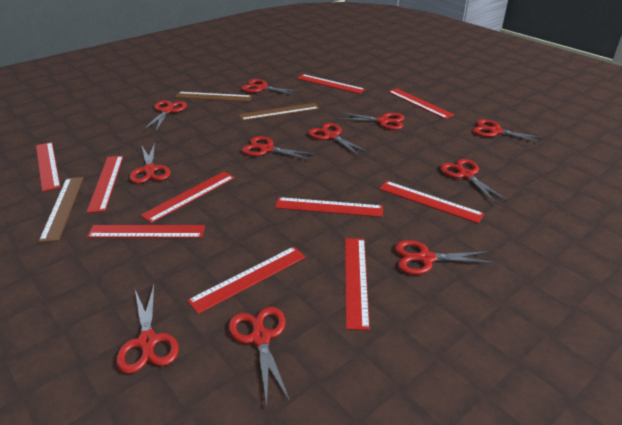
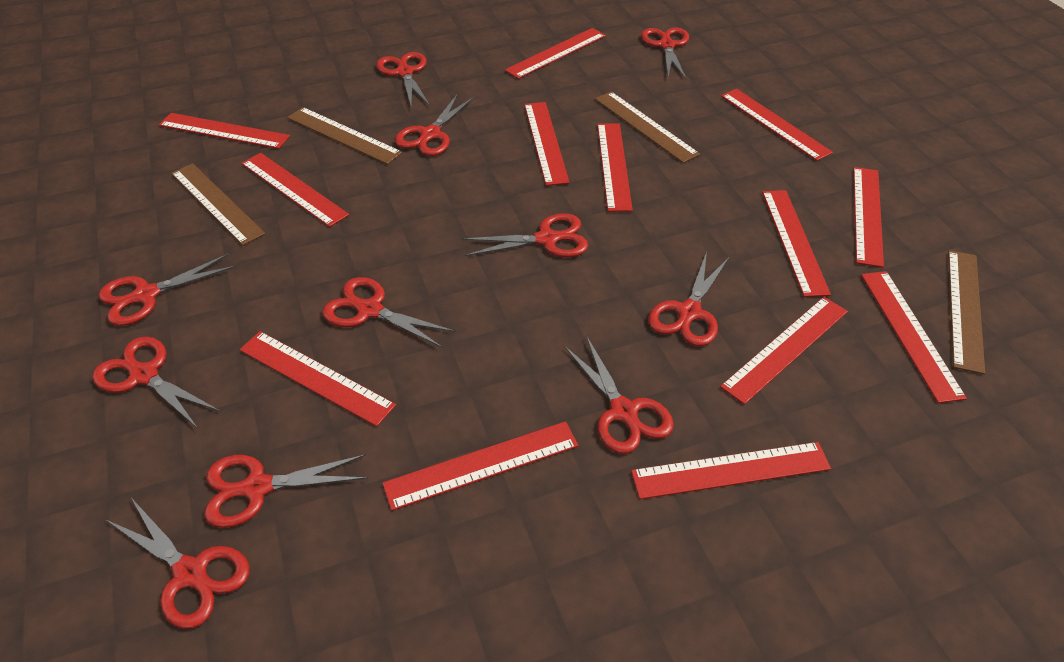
brown ruler: 3 -> 4
red ruler: 10 -> 13

